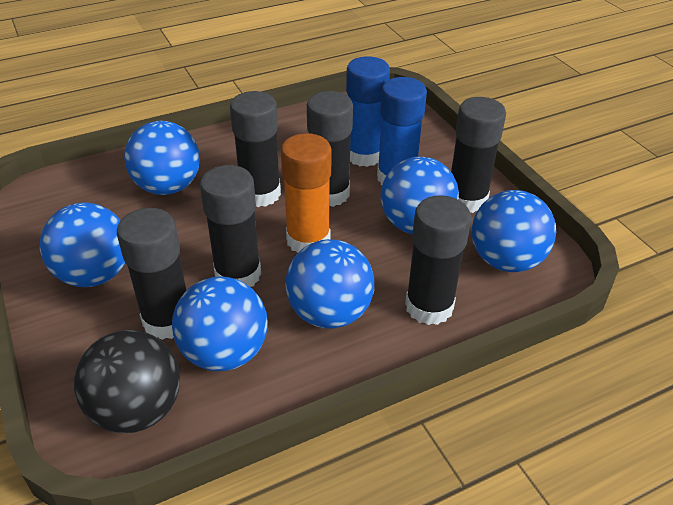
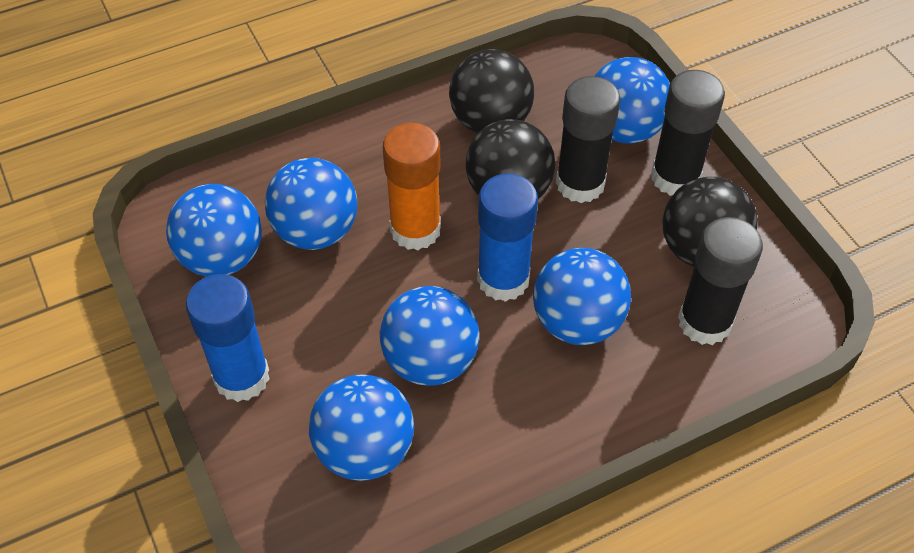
black ball: 1 -> 3
black glue stick: 6 -> 3

